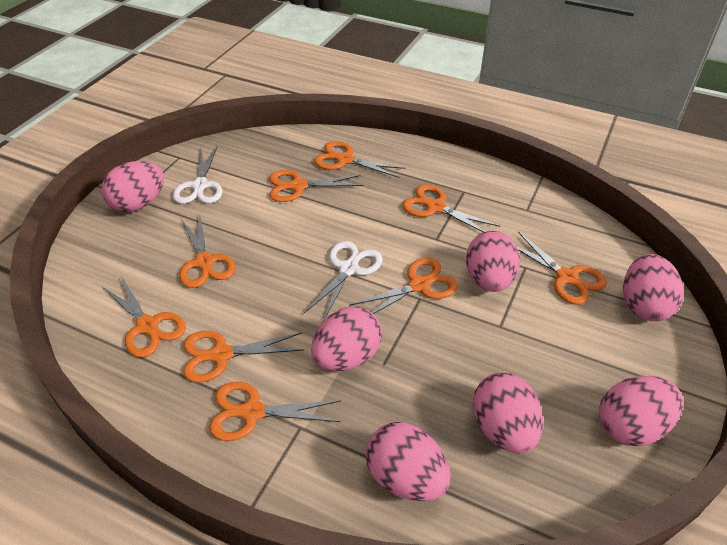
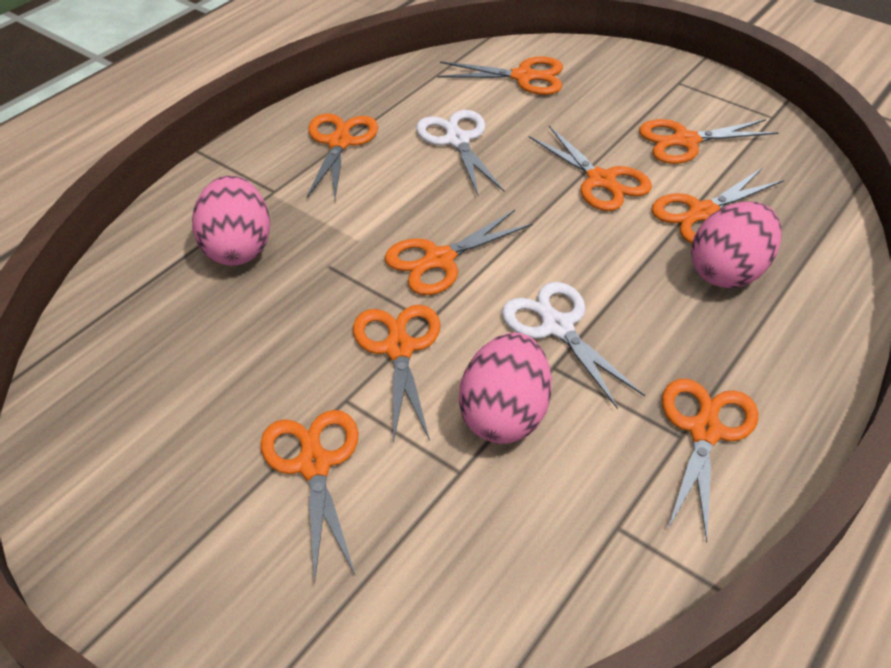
pink egg: 7 -> 3

